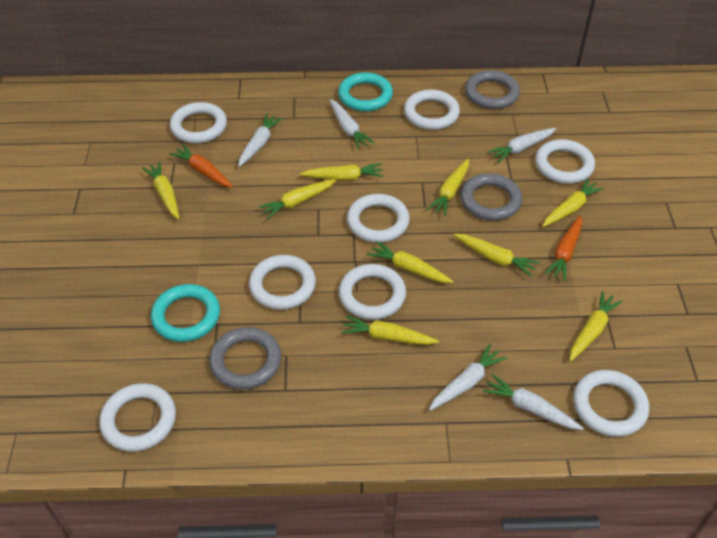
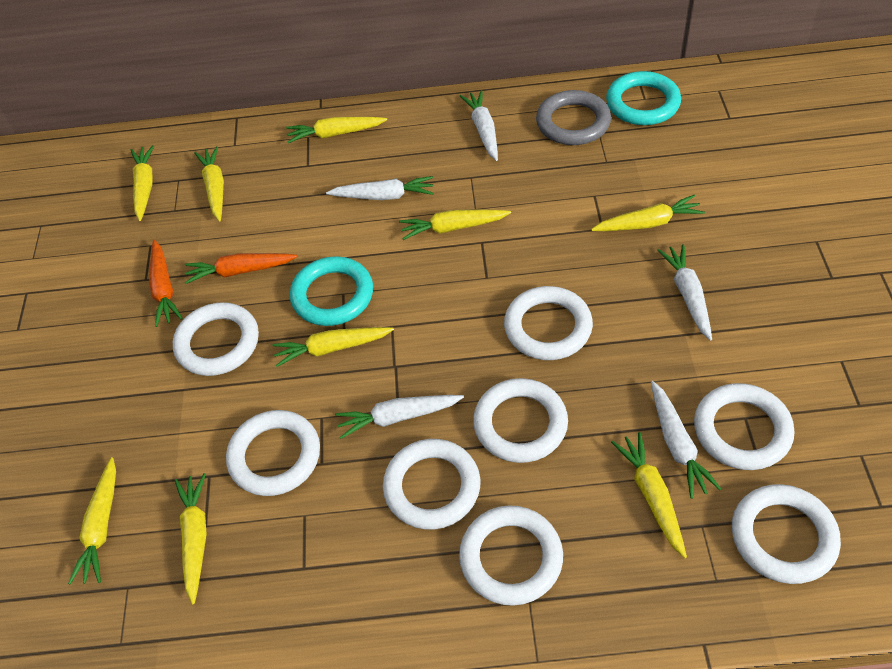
grey ring: 3 -> 1

